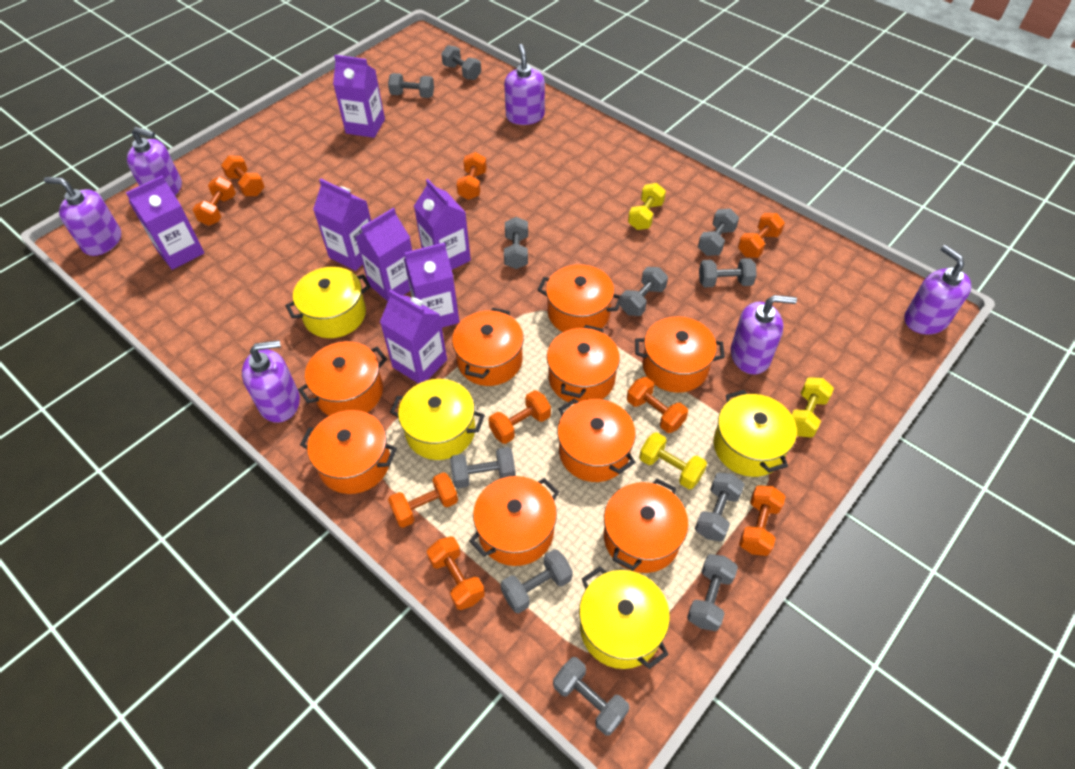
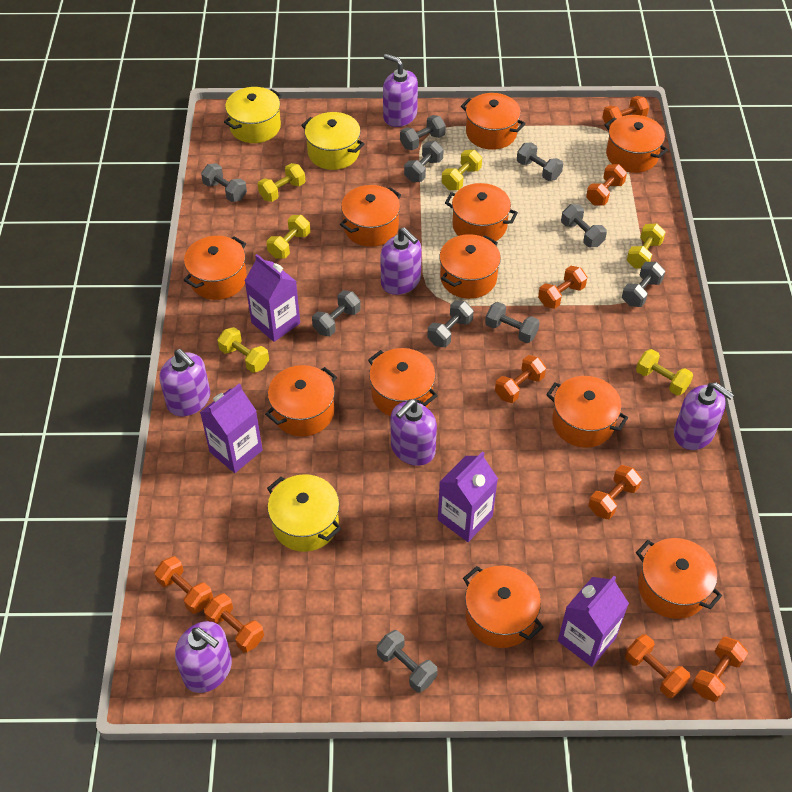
grey dumbbell: 11 -> 10
orange pot: 9 -> 11
purple carton: 7 -> 4
yellow dumbbell: 3 -> 6
yellow pot: 4 -> 3

